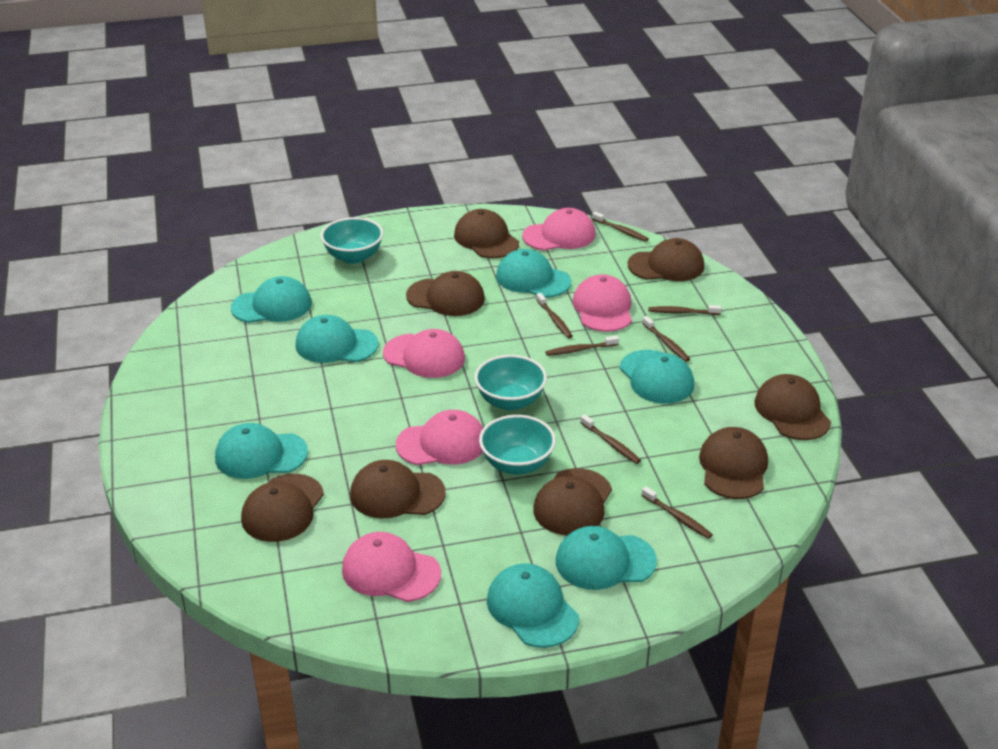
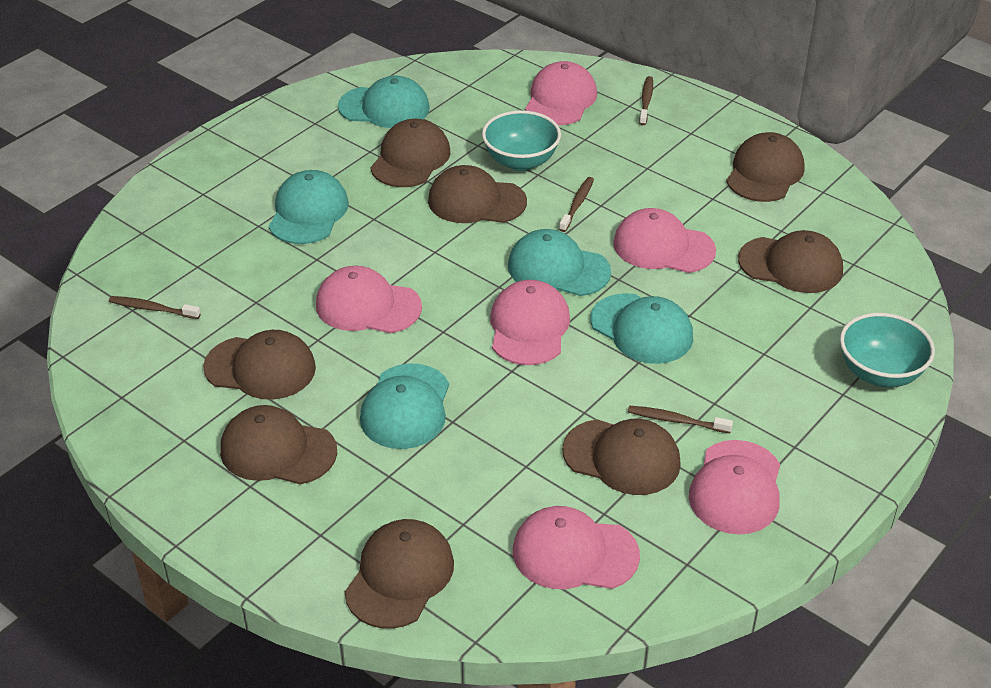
brown toothbrush: 7 -> 4
pink cap: 5 -> 6
turquoise bowl: 3 -> 2
turquoise cap: 7 -> 5

